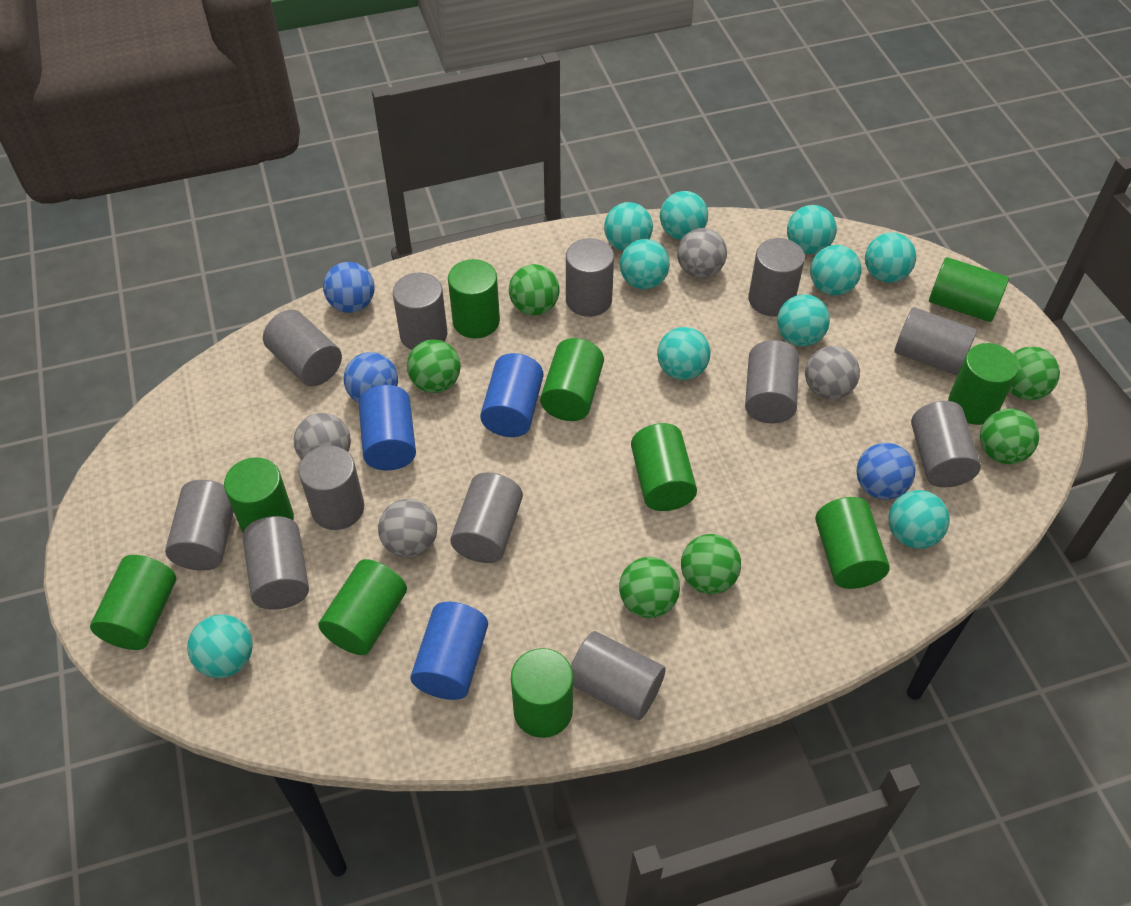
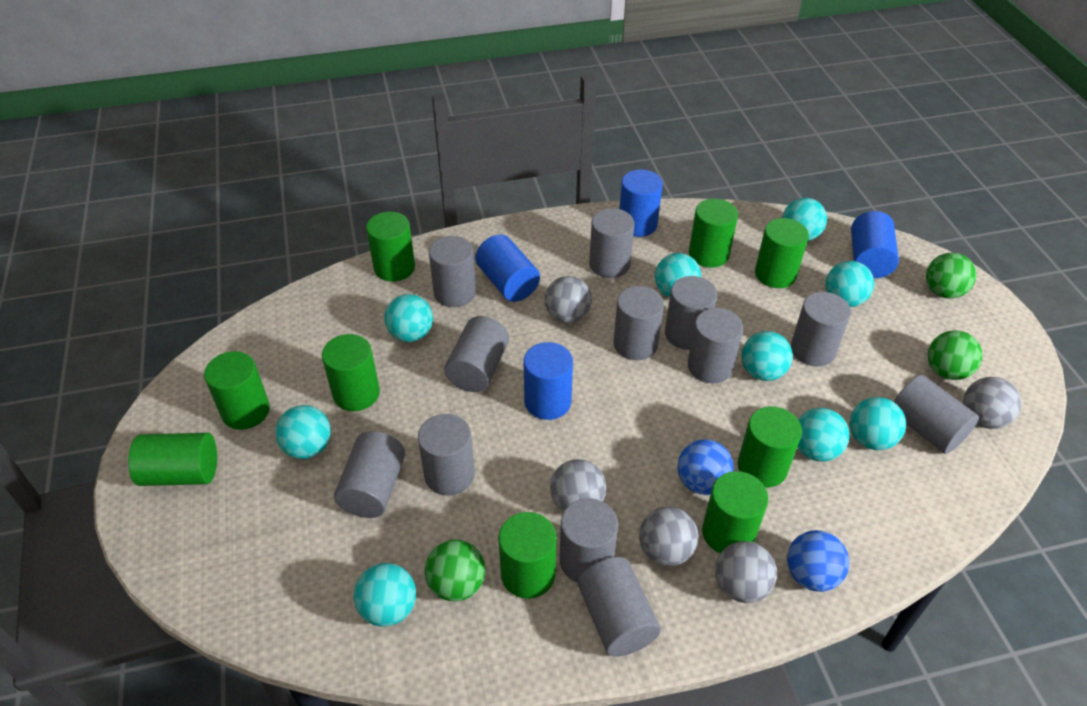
blue ball: 3 -> 2
blue cylinder: 3 -> 4
green ball: 6 -> 3
green cylinder: 10 -> 9
grey ball: 4 -> 5
turquoise ball: 10 -> 9

